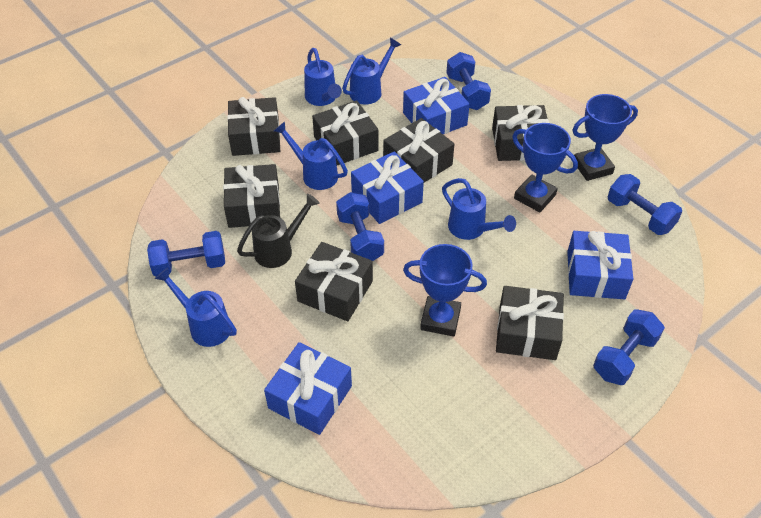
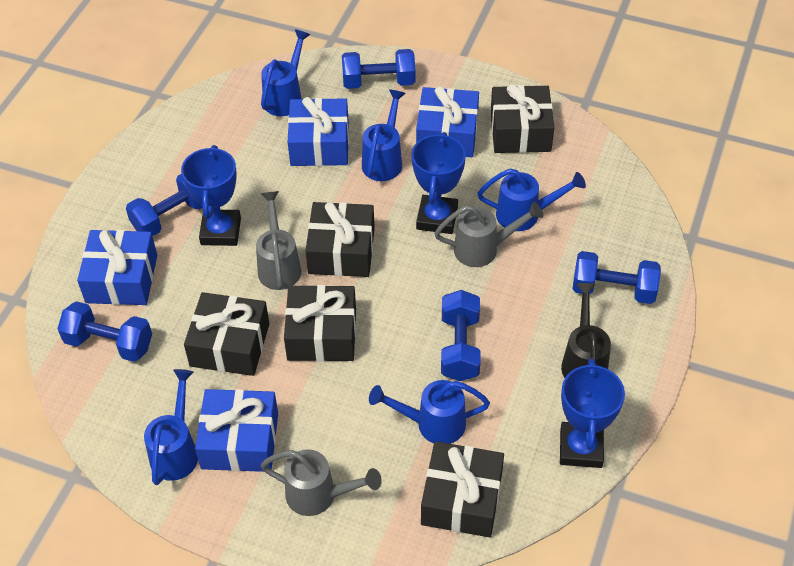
black gift: 7 -> 5
grey watering can: 0 -> 3

